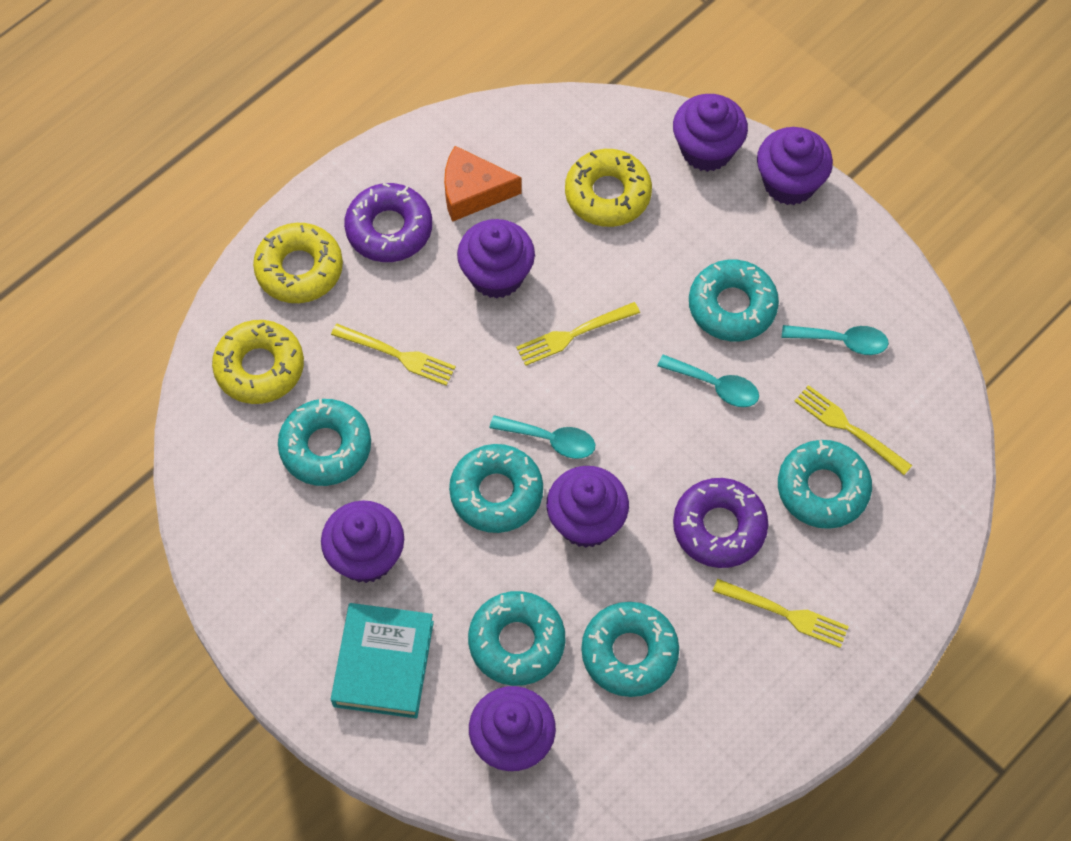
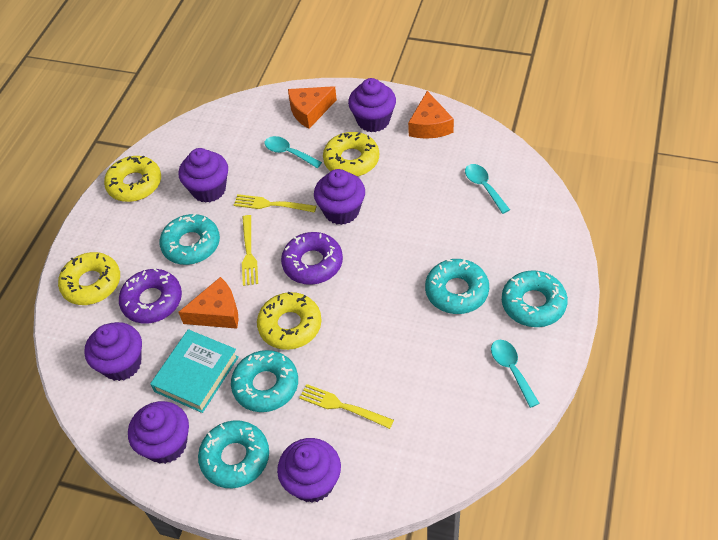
orange cheese: 1 -> 3
turquoise donut: 6 -> 5
yellow donut: 3 -> 4
yellow fork: 4 -> 3

